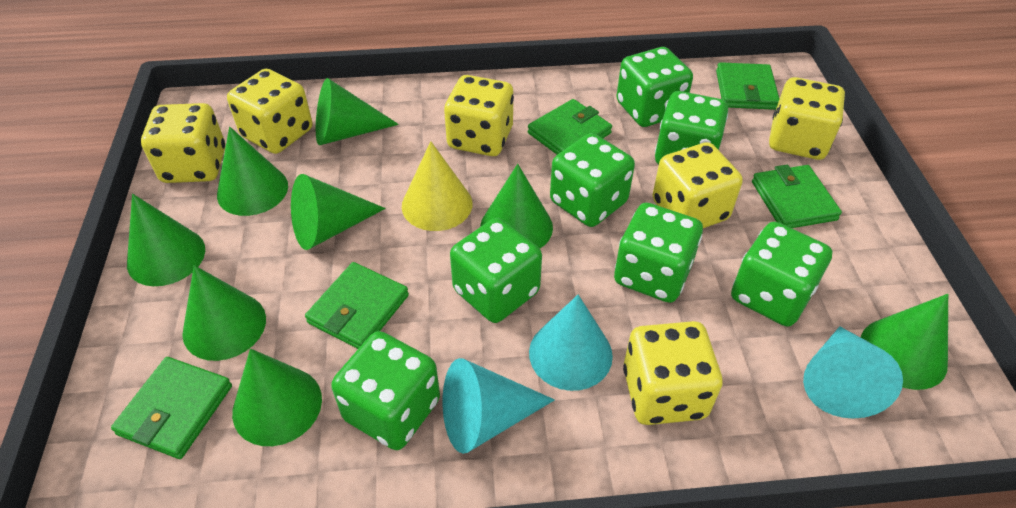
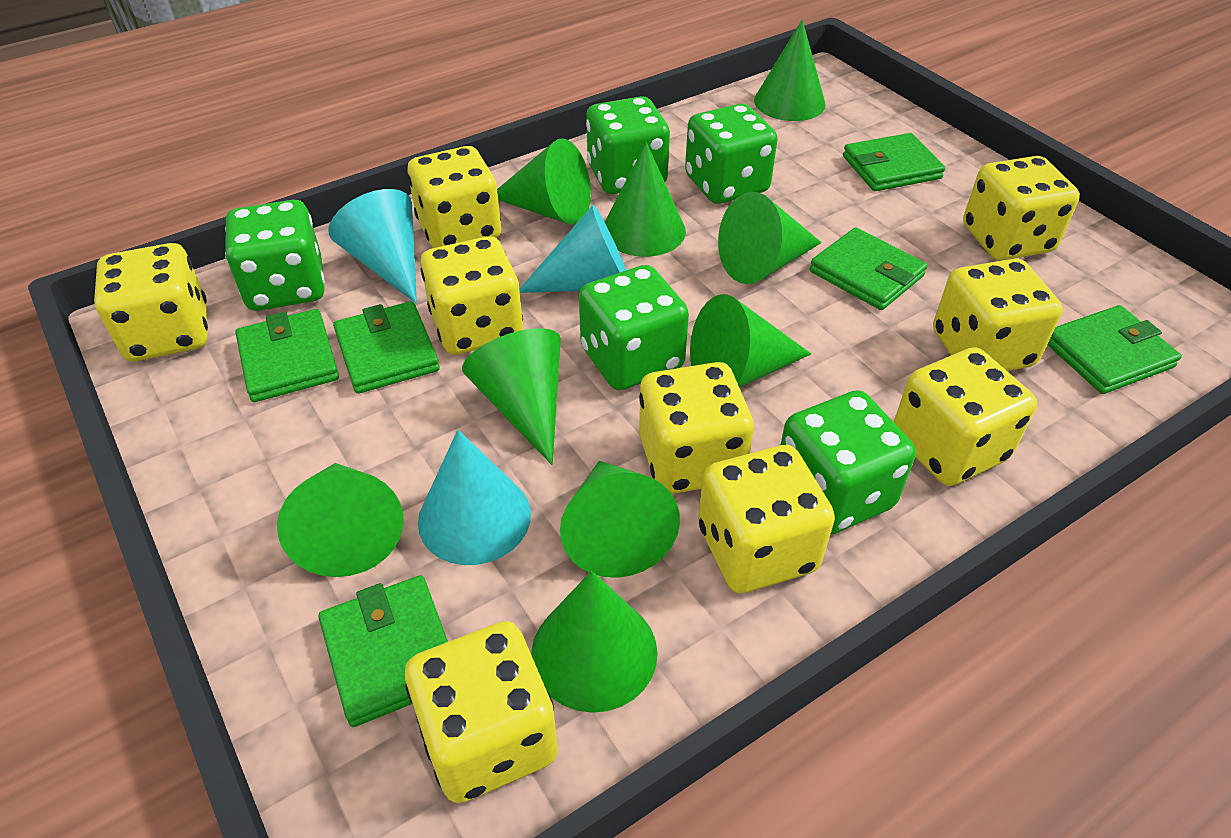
green cone: 8 -> 9
green dice: 7 -> 5
green wallet: 5 -> 6
yellow cone: 1 -> 0
yellow dice: 6 -> 9

